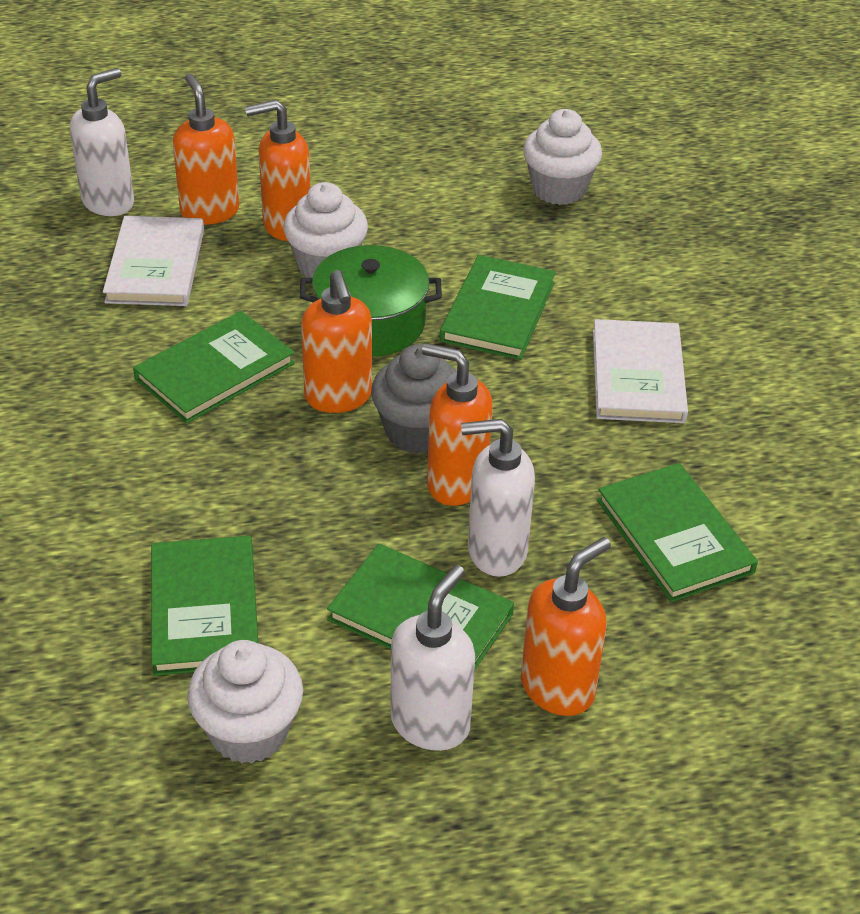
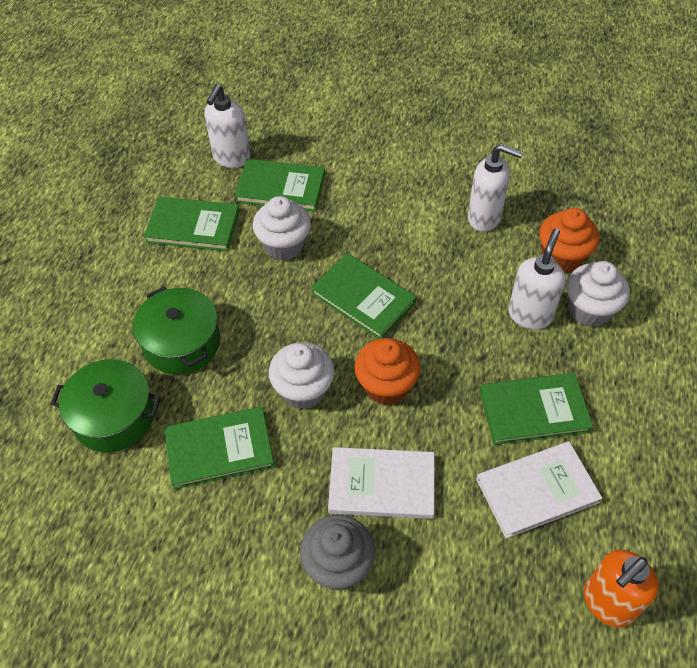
green pot: 1 -> 2
orange cupcake: 0 -> 2
orange soap dispenser: 5 -> 1

